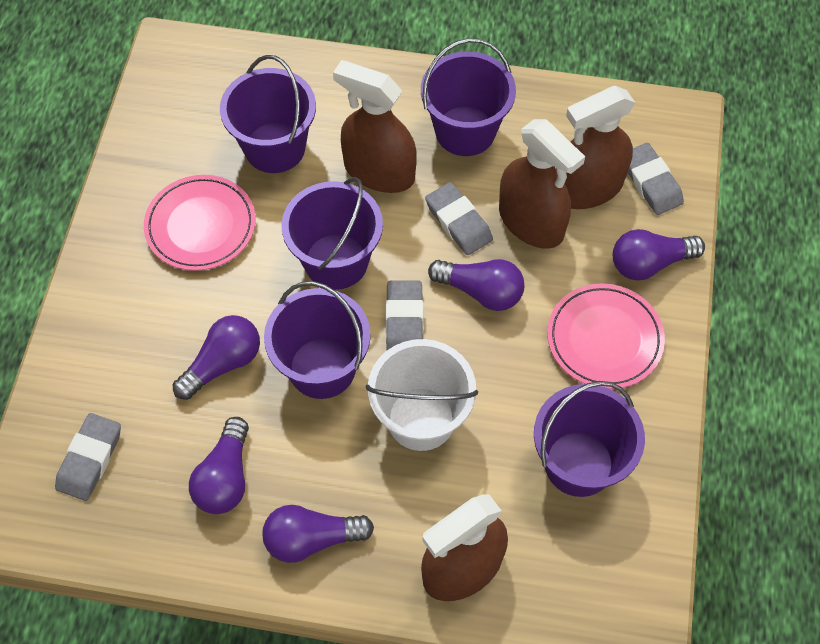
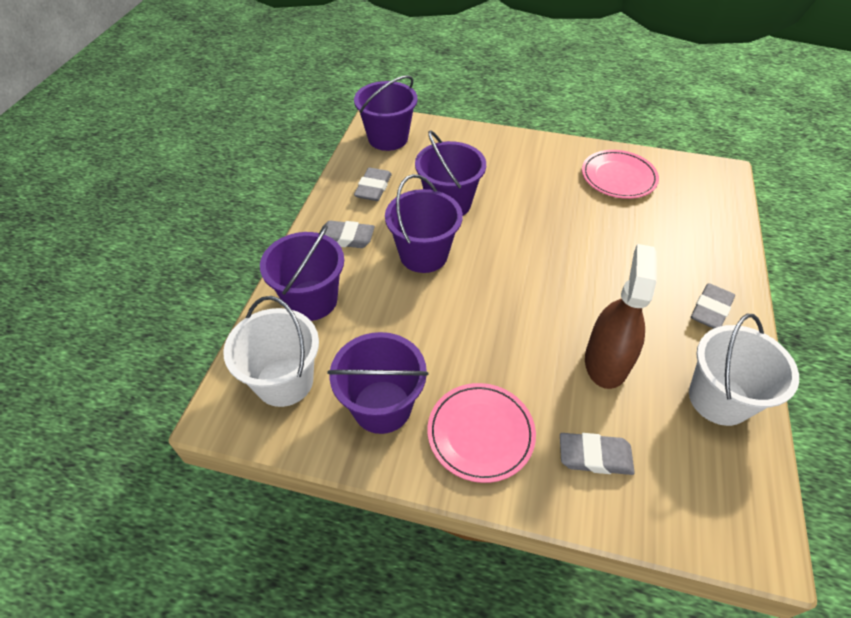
brown spray bottle: 4 -> 1
purple light bulb: 5 -> 0
white bucket: 1 -> 2

